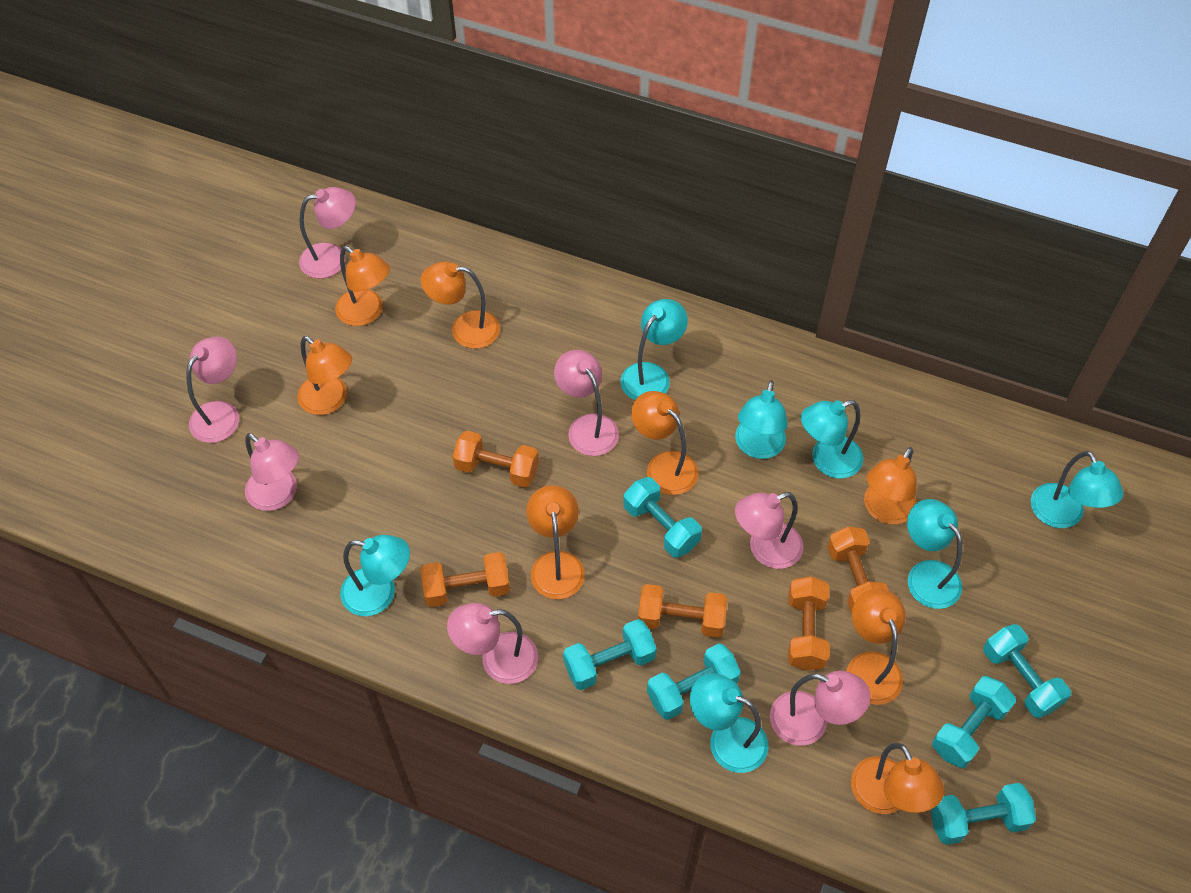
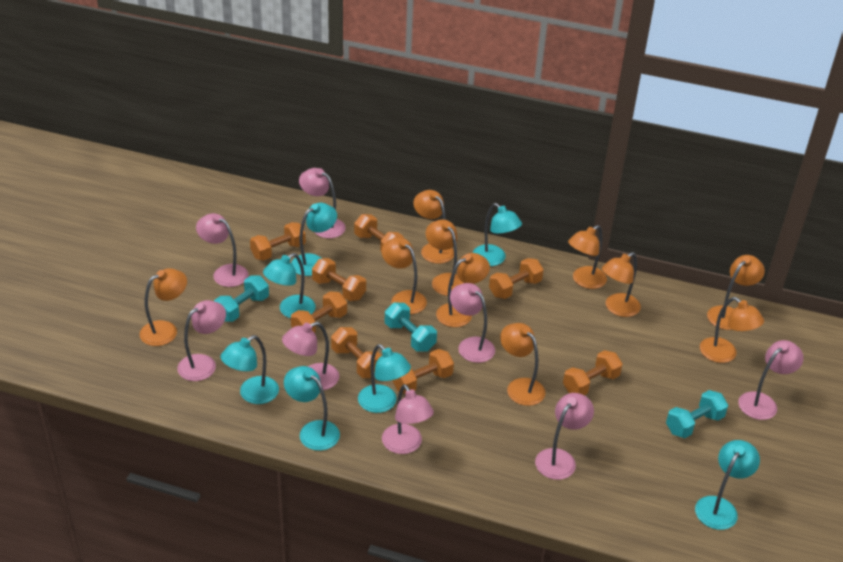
orange dumbbell: 5 -> 8
orange lamp: 8 -> 10
pink lamp: 7 -> 8
turquoise dumbbell: 6 -> 3

